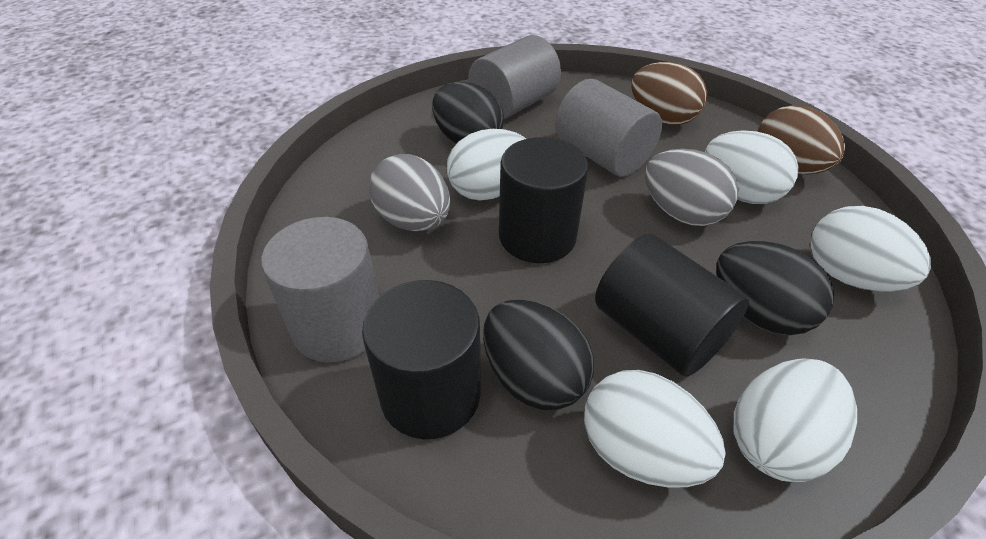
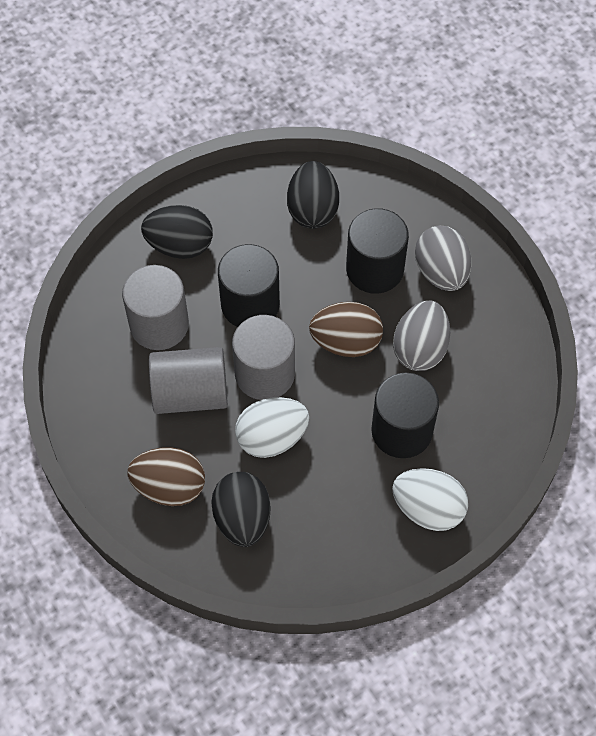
white egg: 5 -> 2

